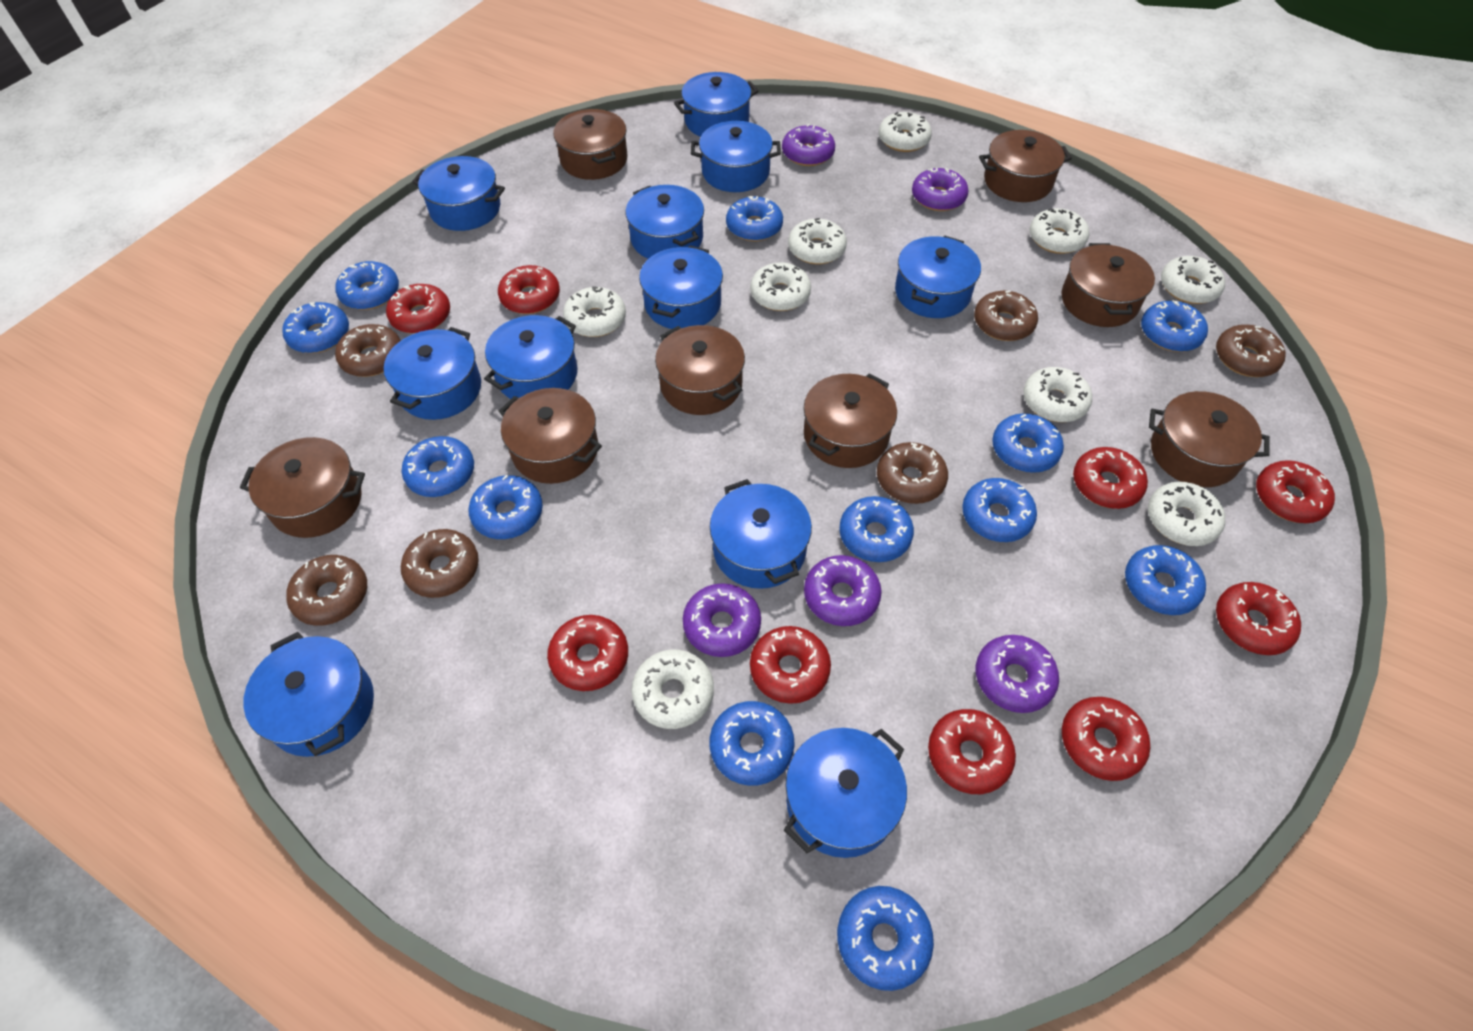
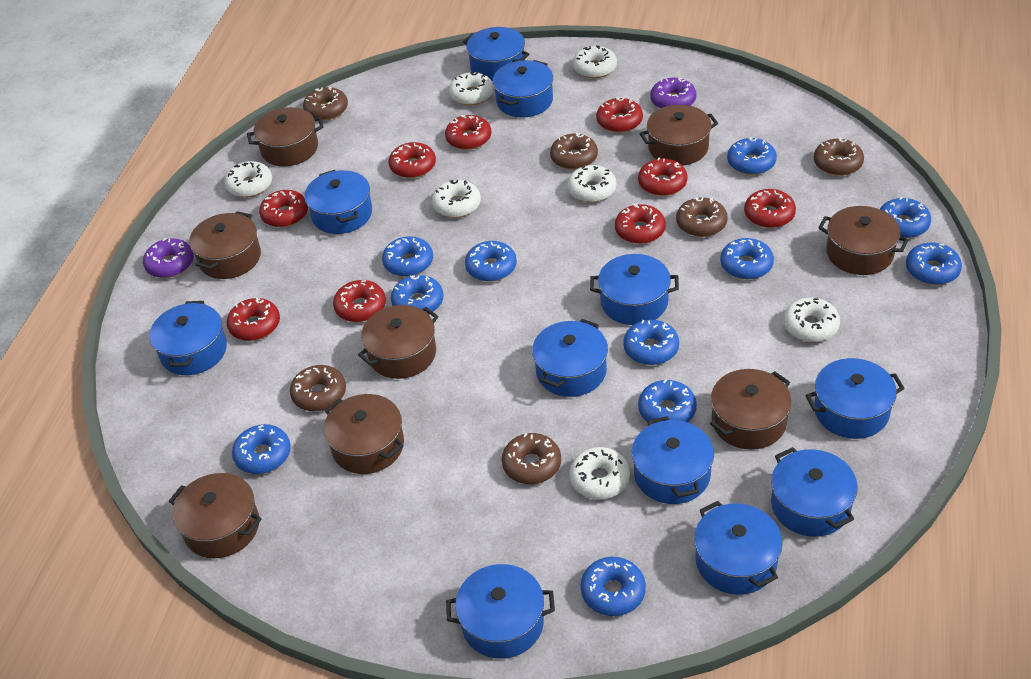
blue donut: 12 -> 11
purple donut: 5 -> 2
white donut: 9 -> 7

